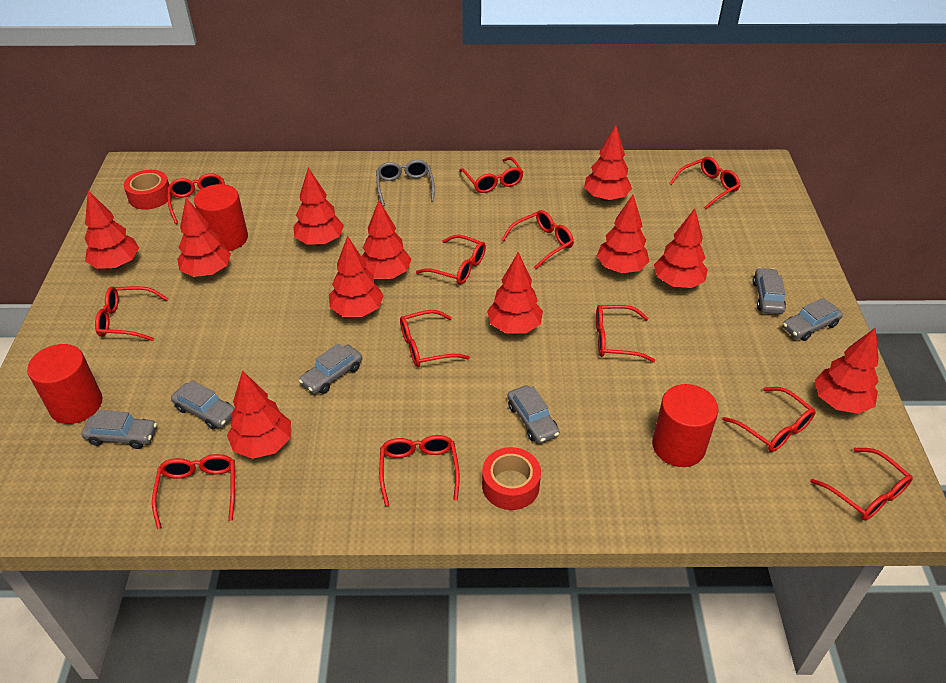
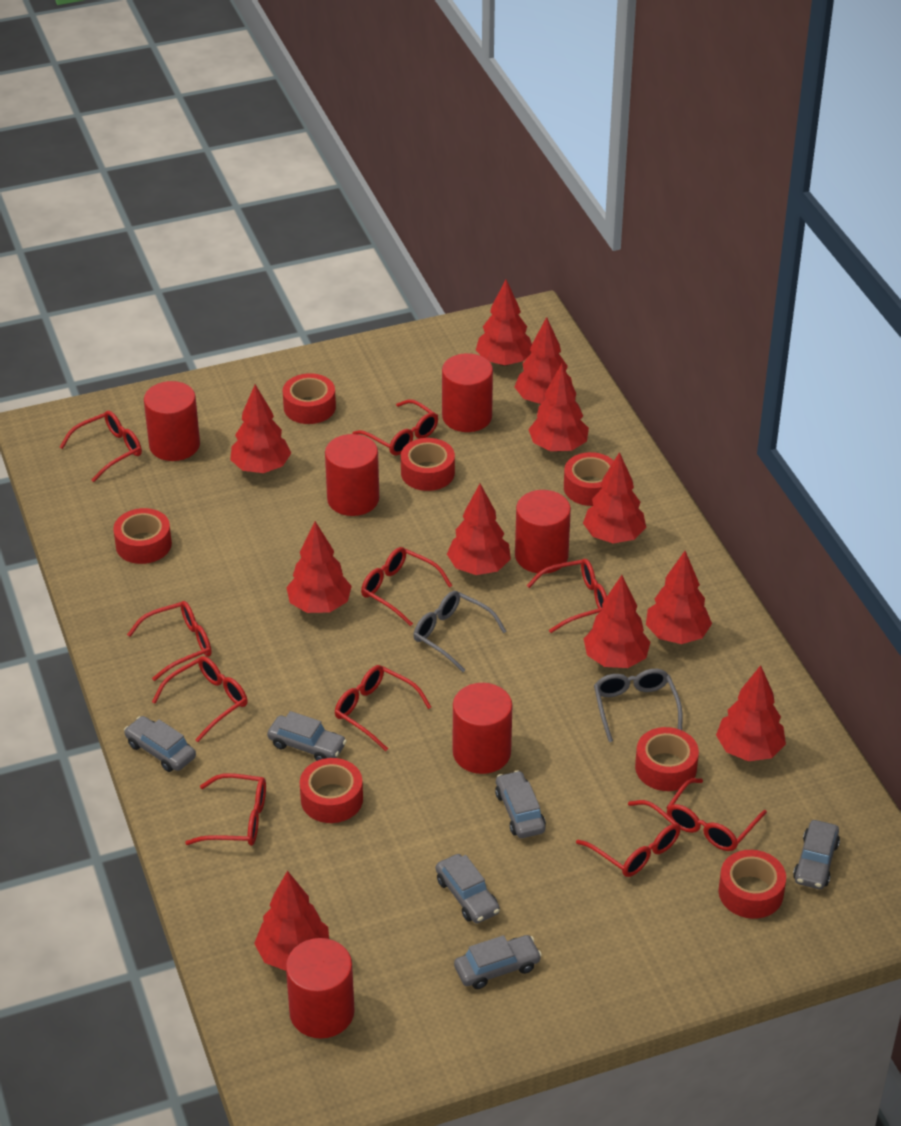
grey glasses: 1 -> 2
red cylinder: 3 -> 6
red glasses: 12 -> 10
red tape: 2 -> 7

